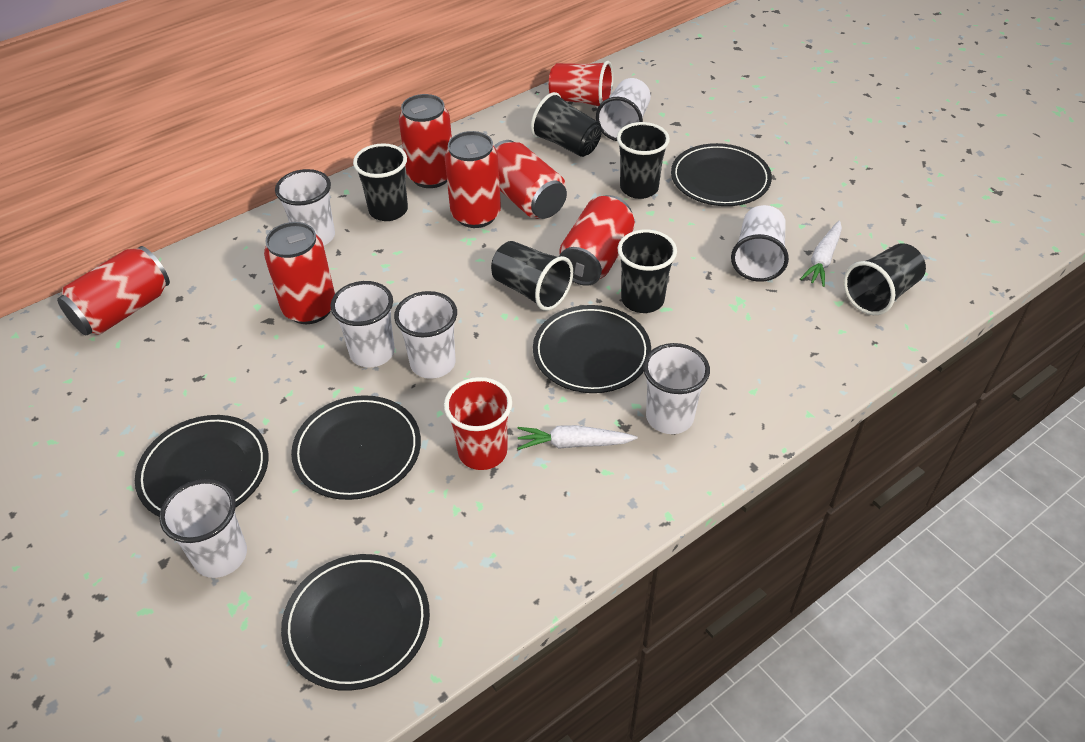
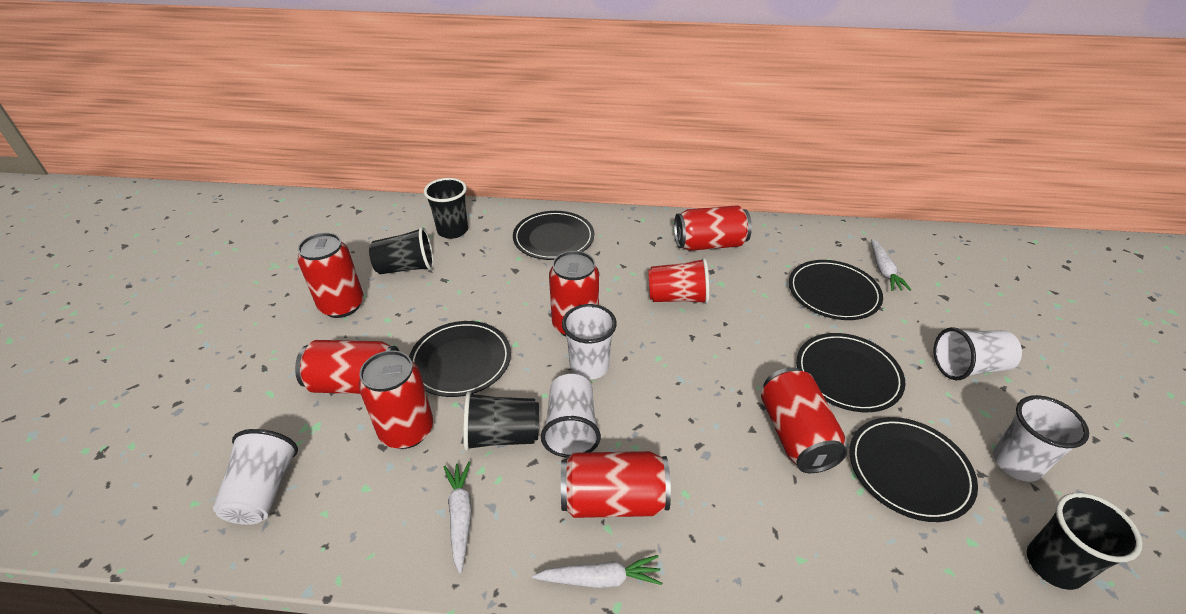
black cup: 6 -> 4
red can: 6 -> 7
red cup: 2 -> 1
white carrot: 2 -> 3
white cup: 7 -> 5

